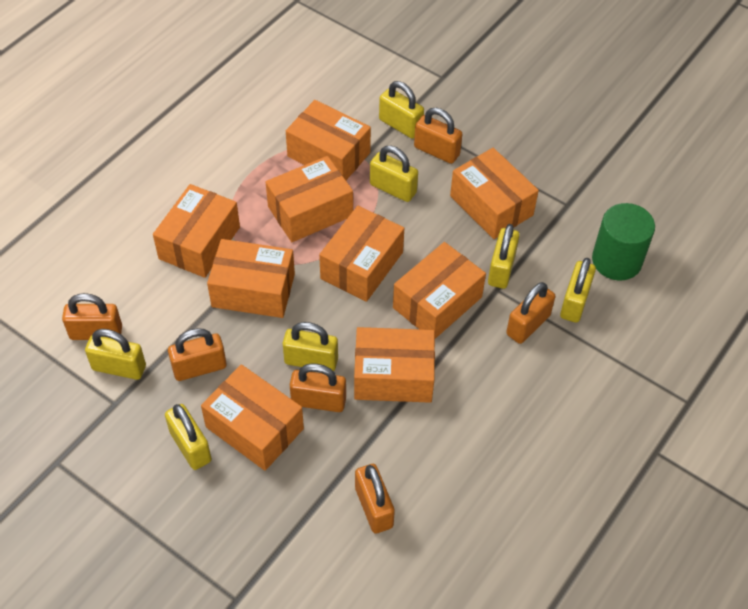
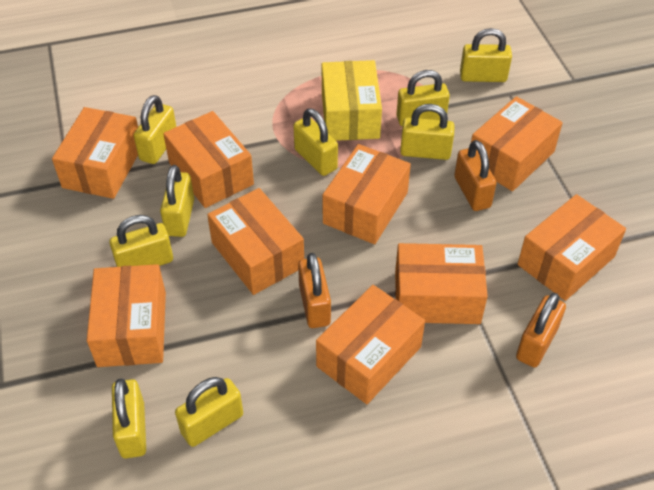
green cylinder: 1 -> 0
orange padlock: 6 -> 3
yellow box: 0 -> 1
yellow padlock: 7 -> 9

